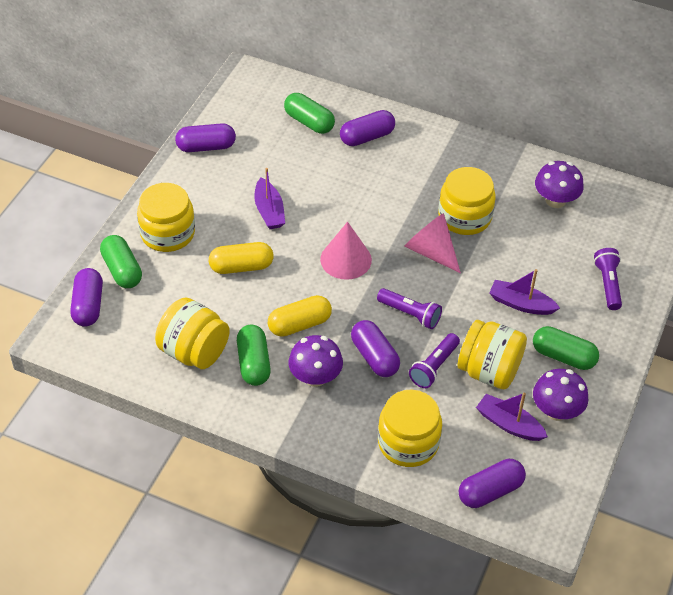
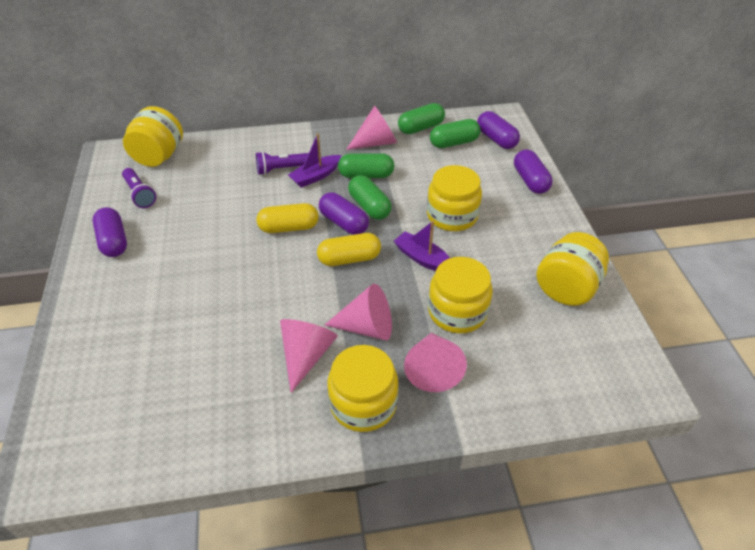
pink cone: 2 -> 4
purple boat: 3 -> 2
purple capsule: 5 -> 4
purple flashlight: 3 -> 2
purple mushroom: 3 -> 0

